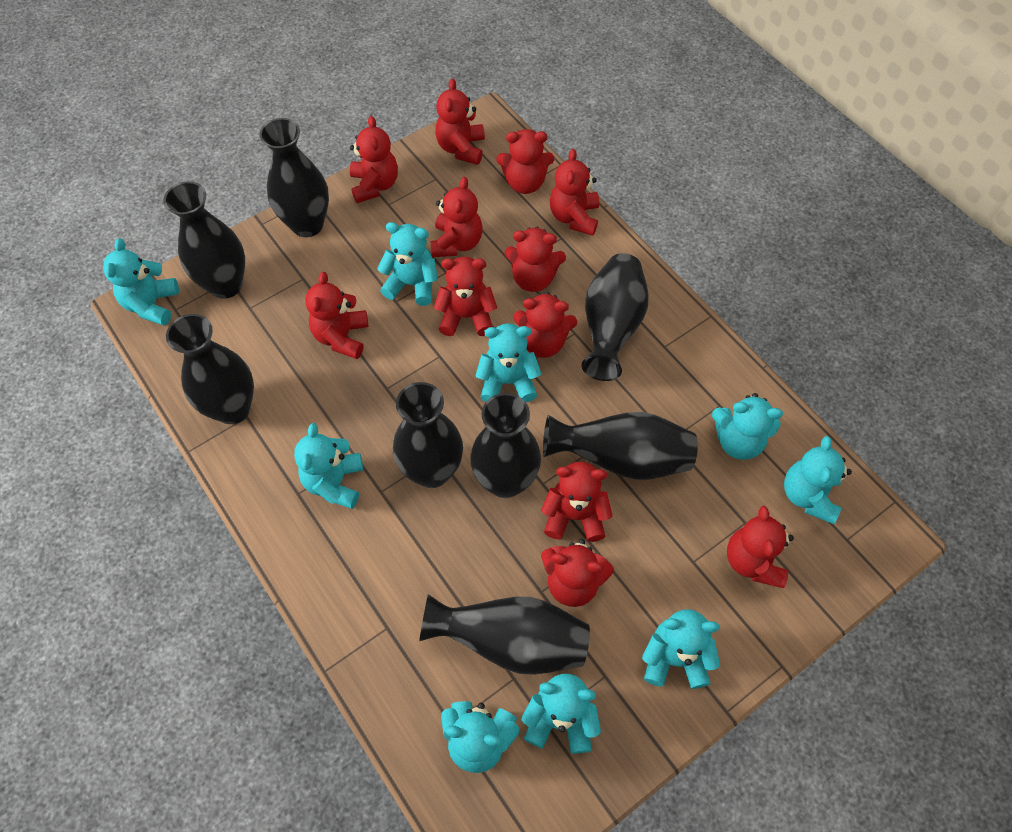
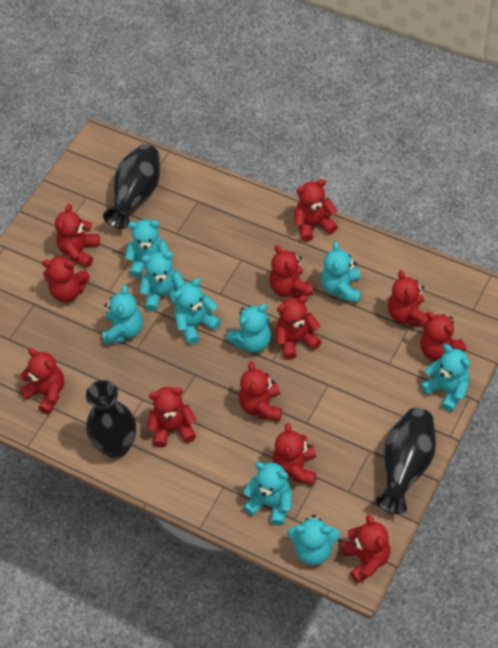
black vase: 8 -> 3

